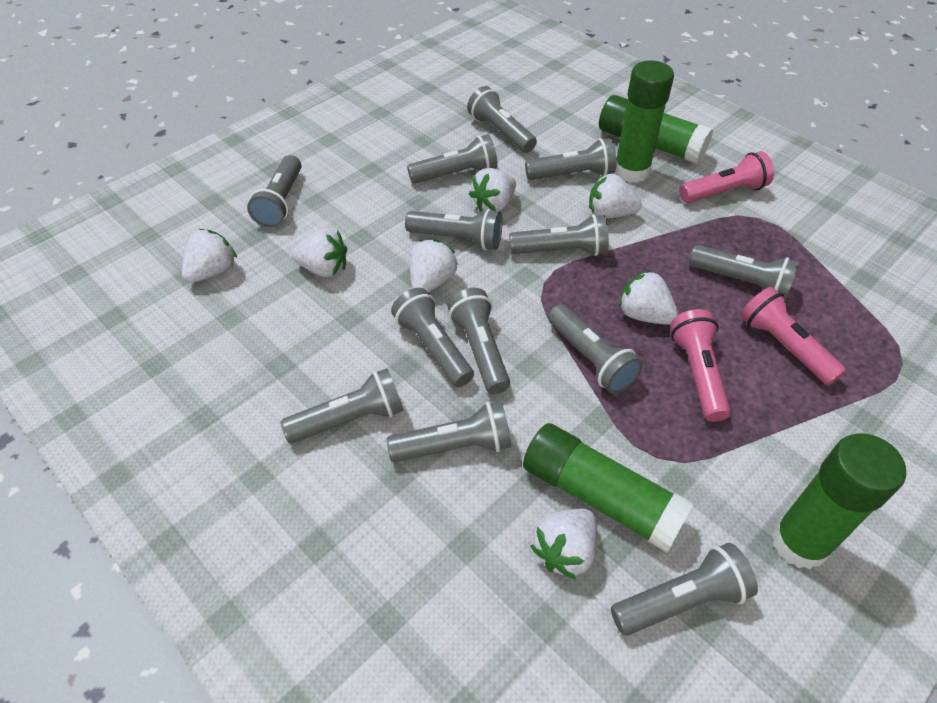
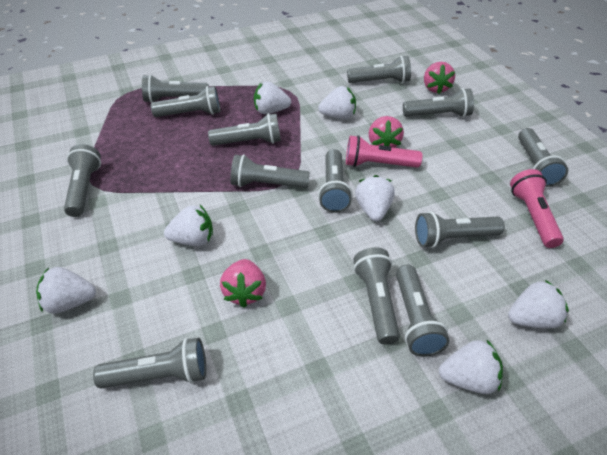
green glue stick: 4 -> 0
pink flashlight: 3 -> 2
pink strawberry: 0 -> 3

